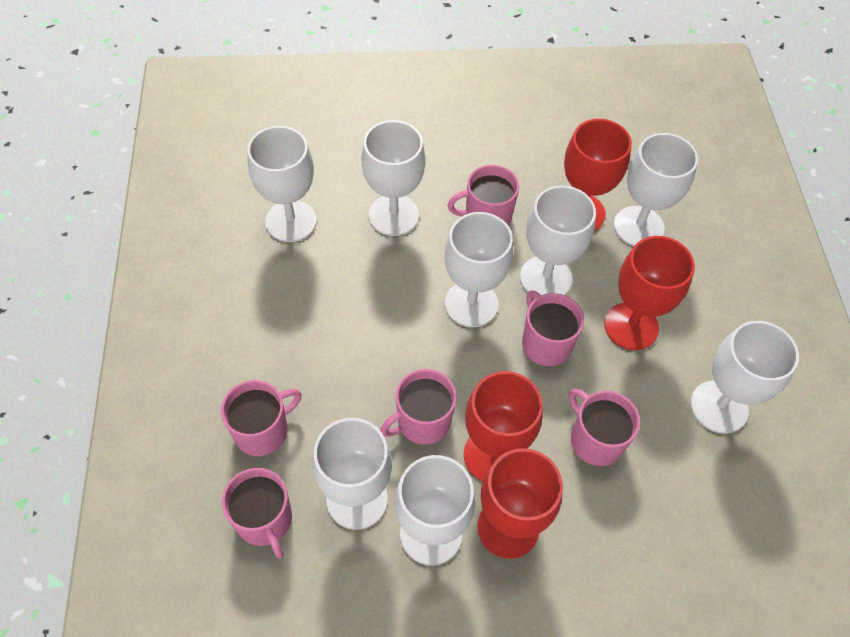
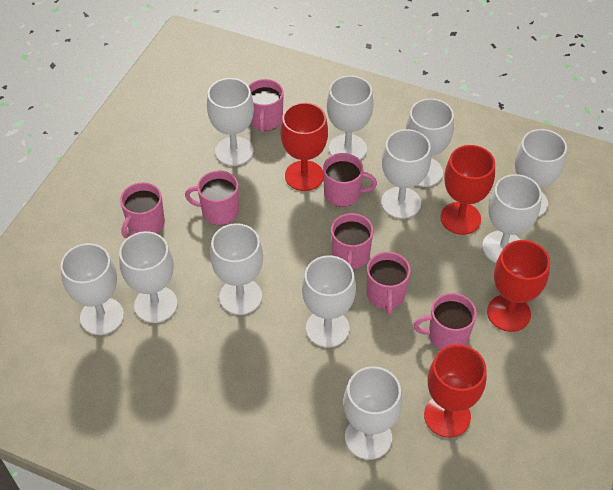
pink mug: 6 -> 7
white goblet: 8 -> 11

